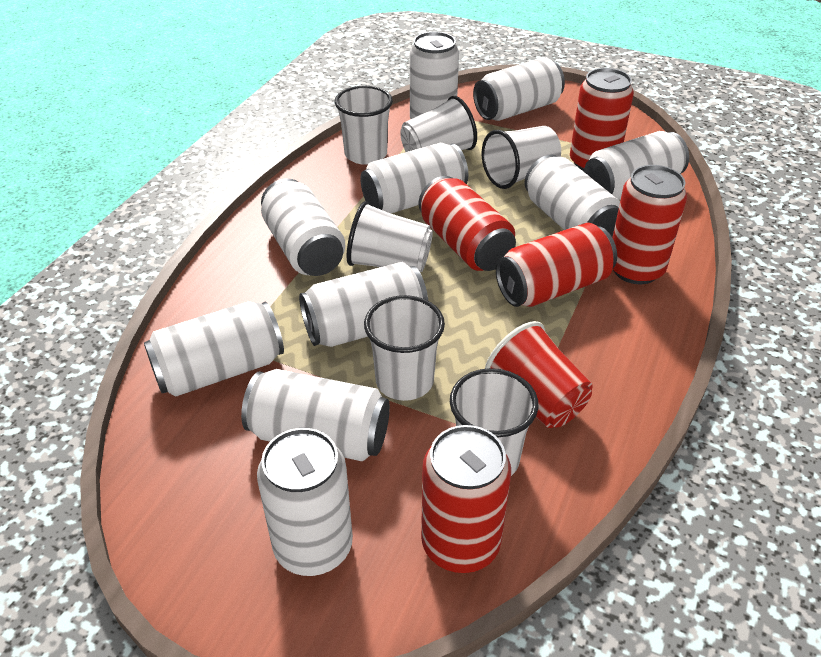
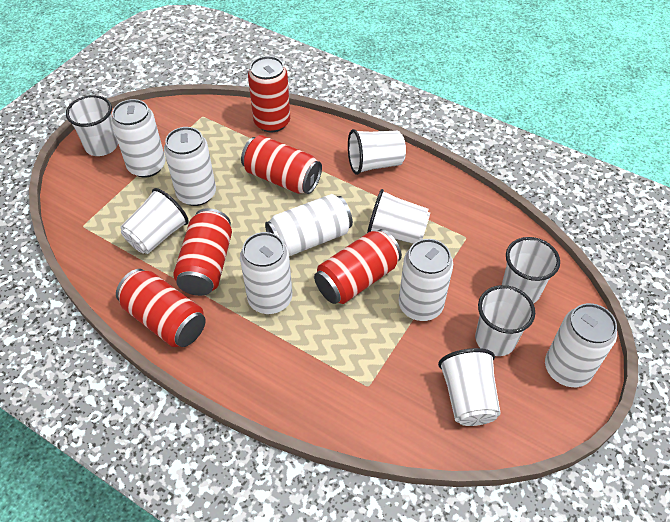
red cup: 1 -> 0
white can: 10 -> 6
white cup: 6 -> 7

